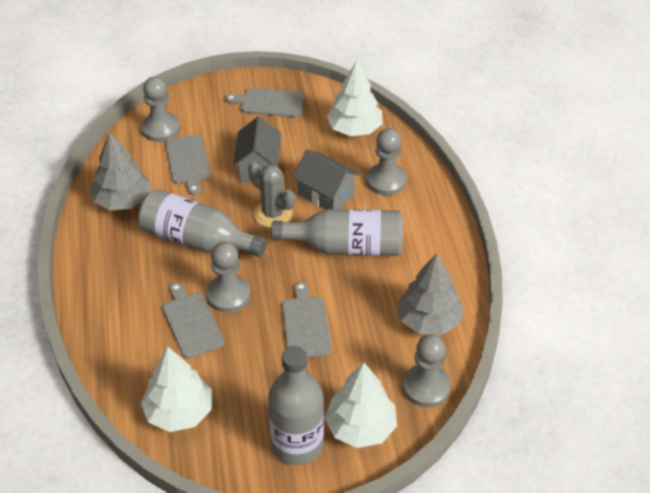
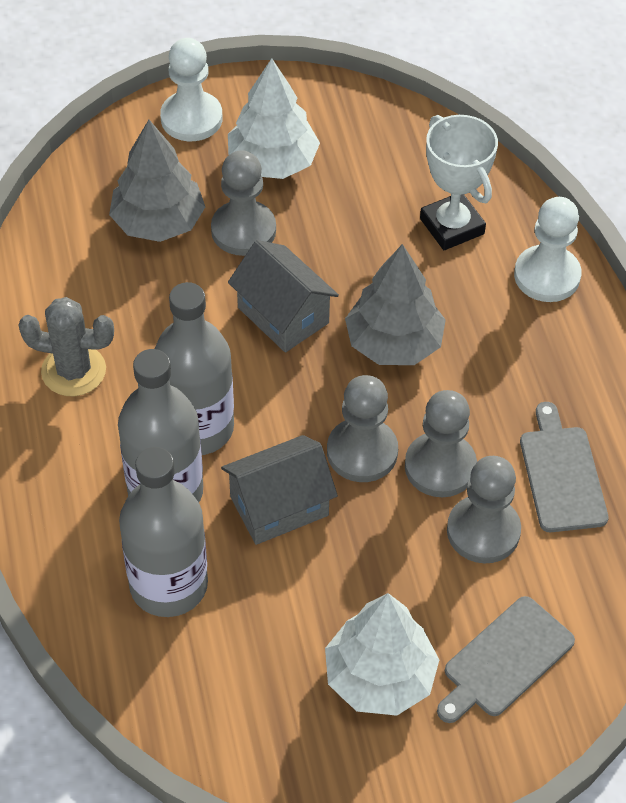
grey cutting board: 4 -> 2
white pawn: 0 -> 2
white tree: 3 -> 2
white trophy: 0 -> 1

